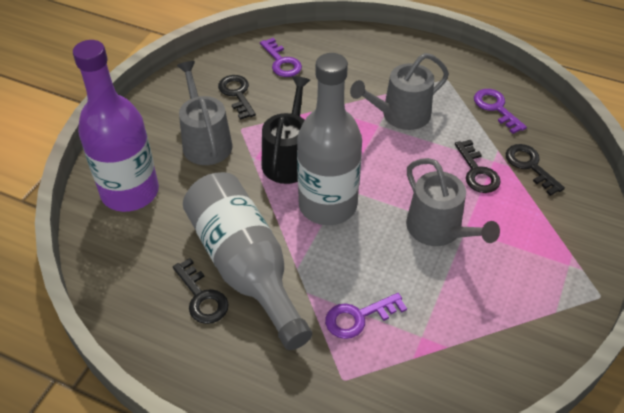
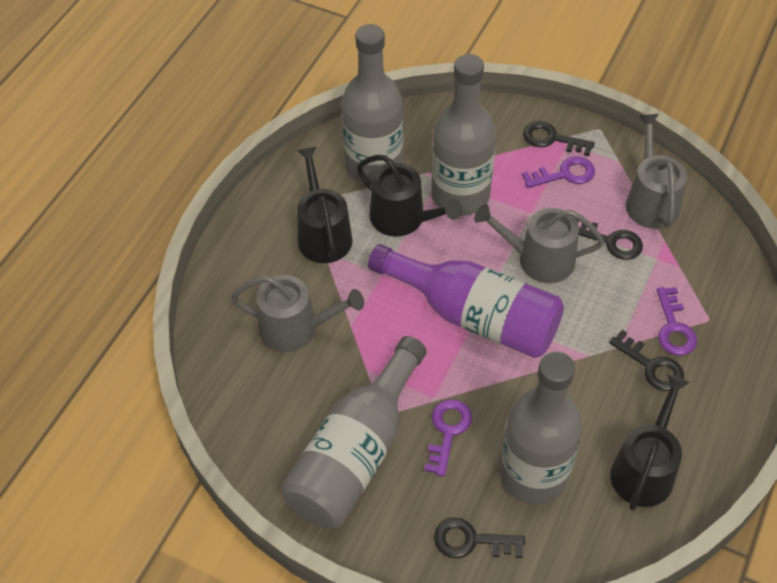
black watering can: 1 -> 3
grey bottle: 2 -> 4

